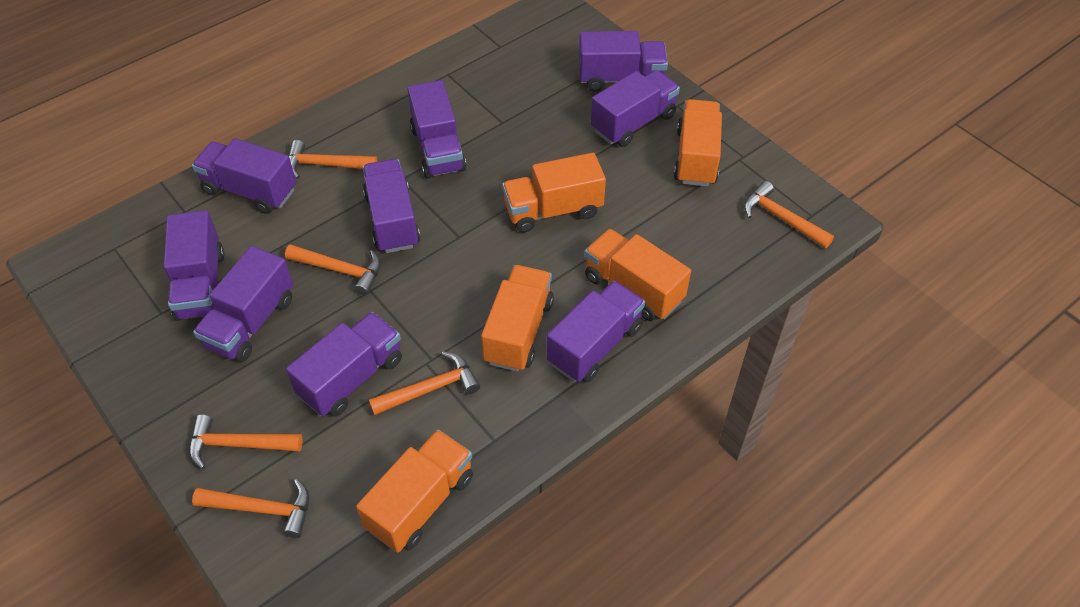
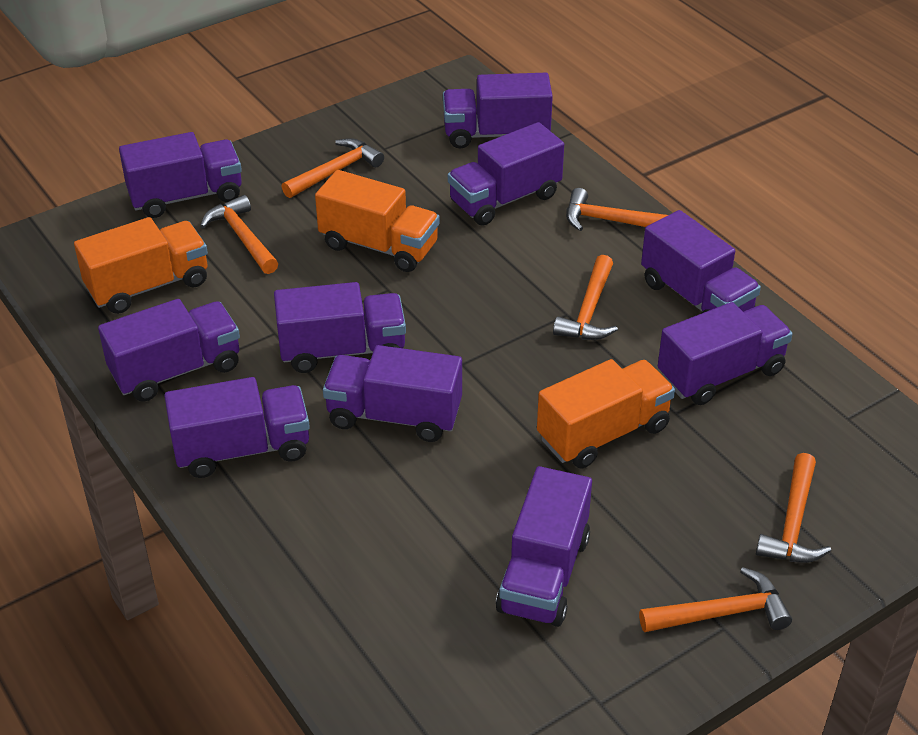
orange truck: 5 -> 3
purple truck: 9 -> 10

